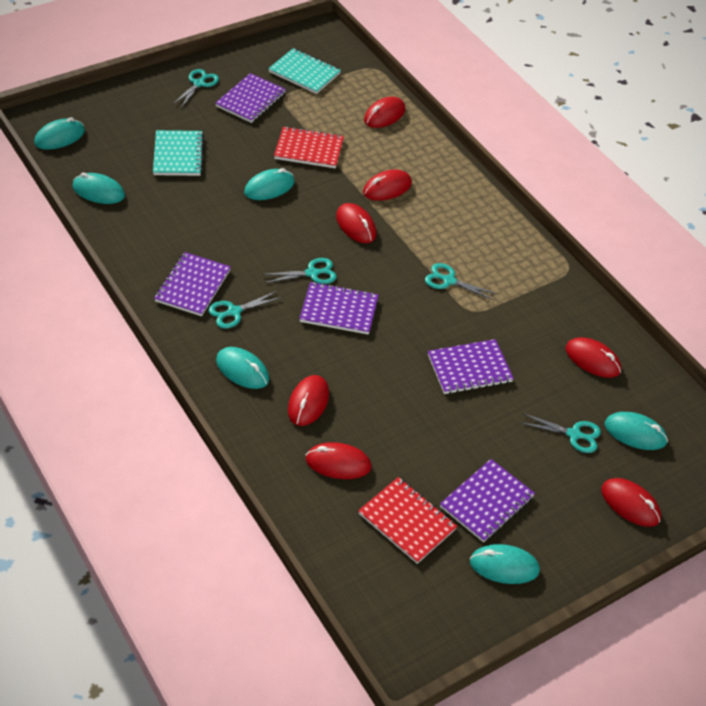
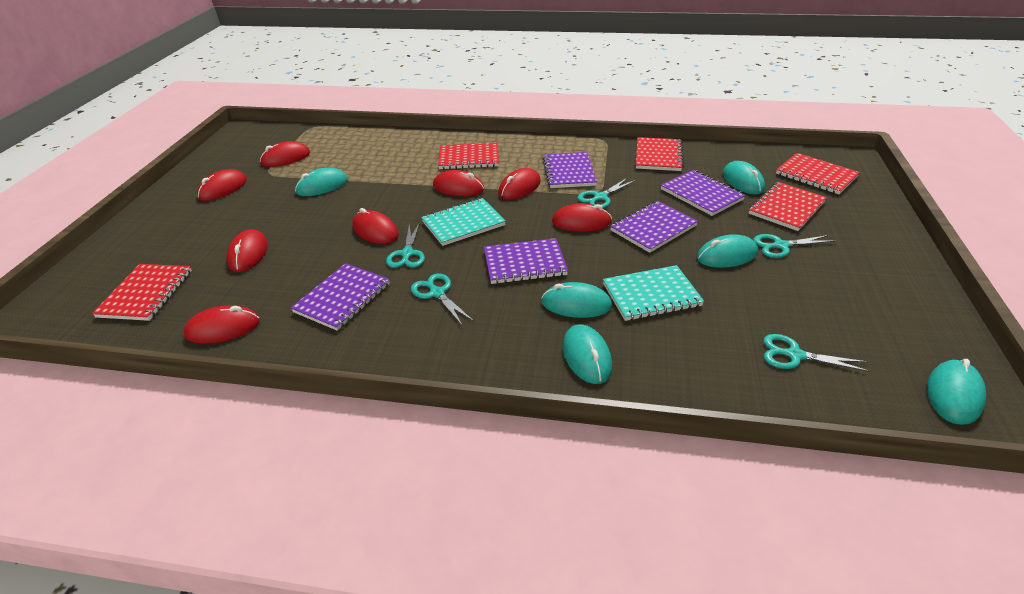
red mouse: 7 -> 8
red notebook: 2 -> 5

